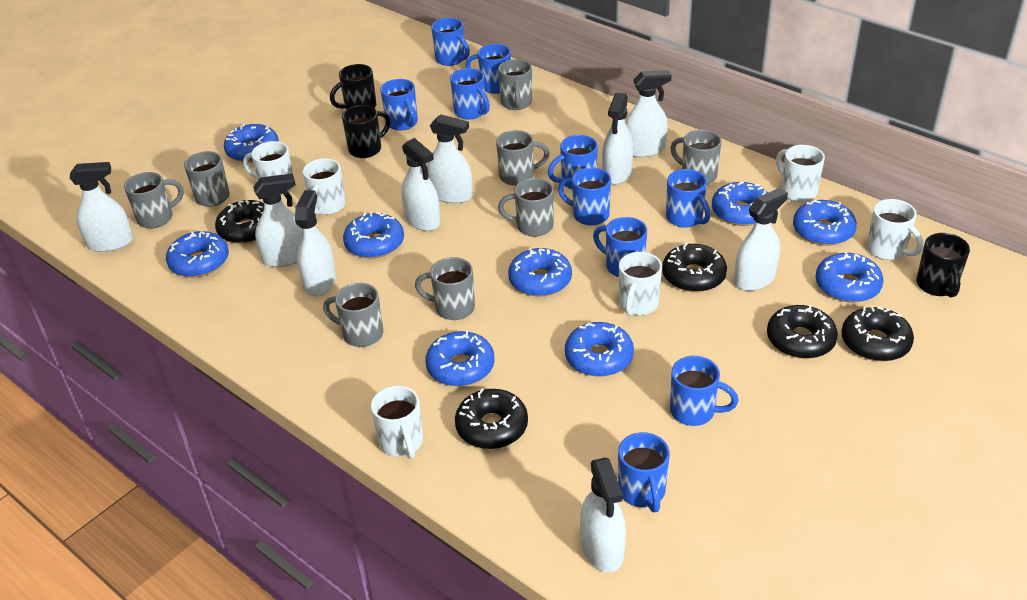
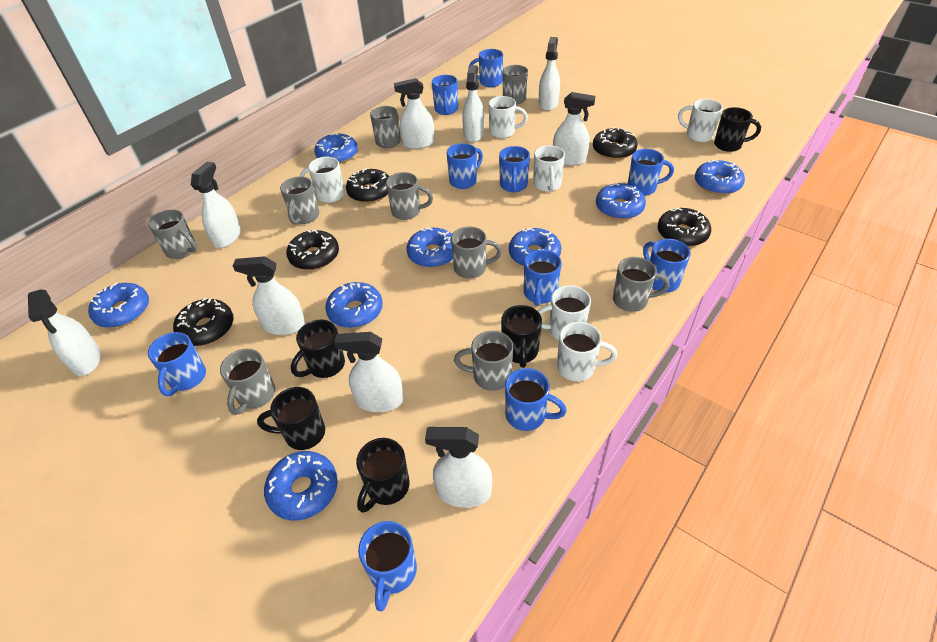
black mug: 3 -> 5
blue donut: 9 -> 8
grey mug: 8 -> 9

